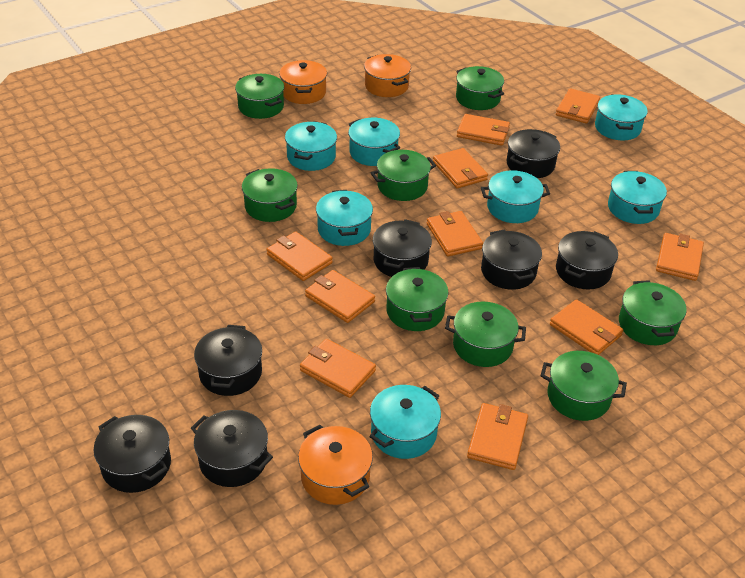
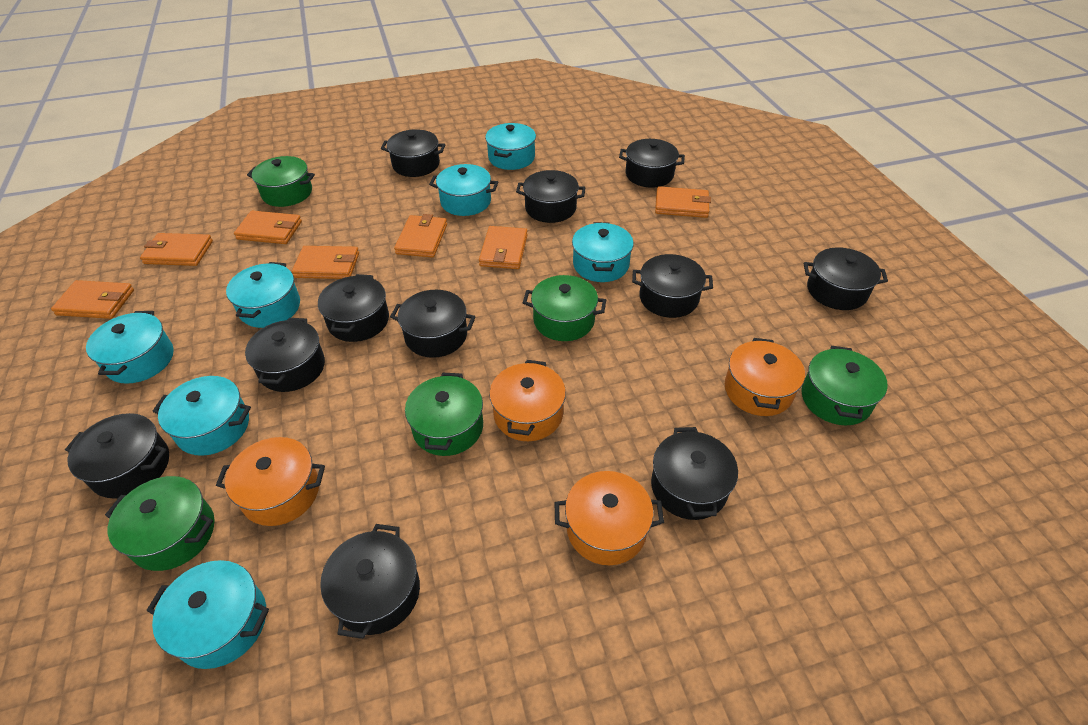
black pot: 7 -> 11
green pot: 8 -> 5
orange pot: 3 -> 4
orange wallet: 10 -> 7

